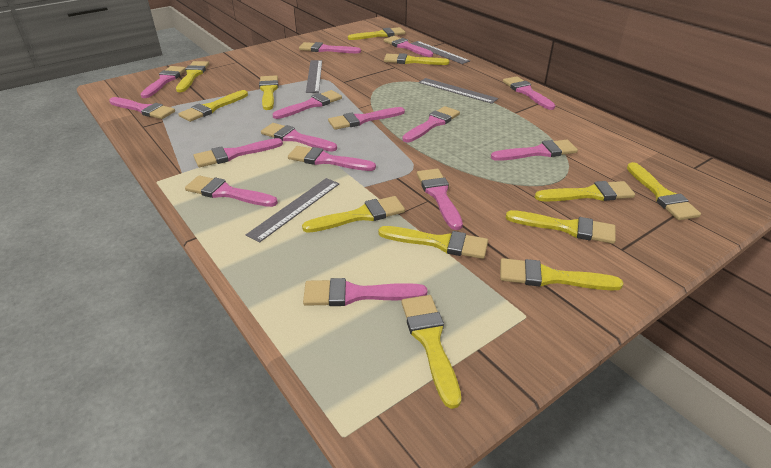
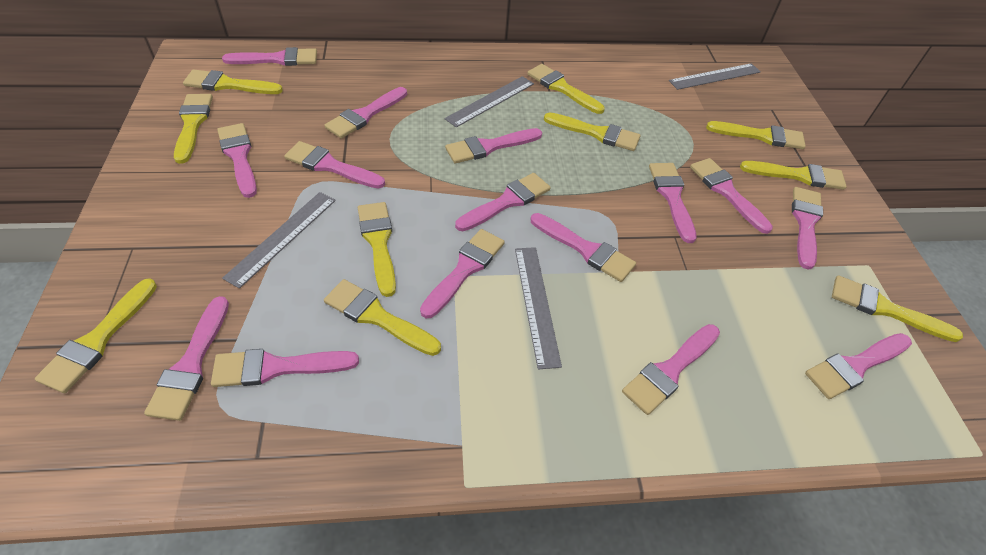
yellow brush: 12 -> 10

